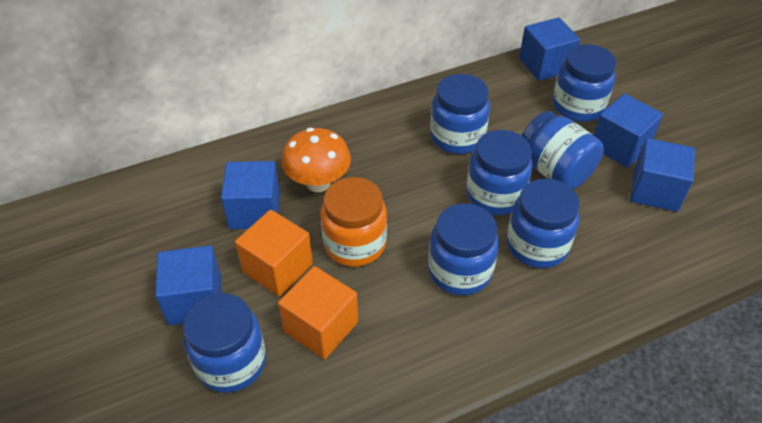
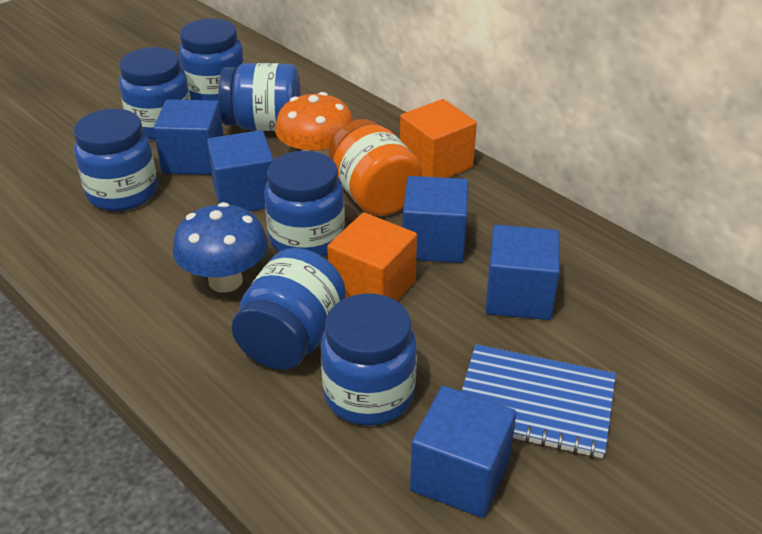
blue mushroom: 0 -> 1
blue notebook: 0 -> 1

